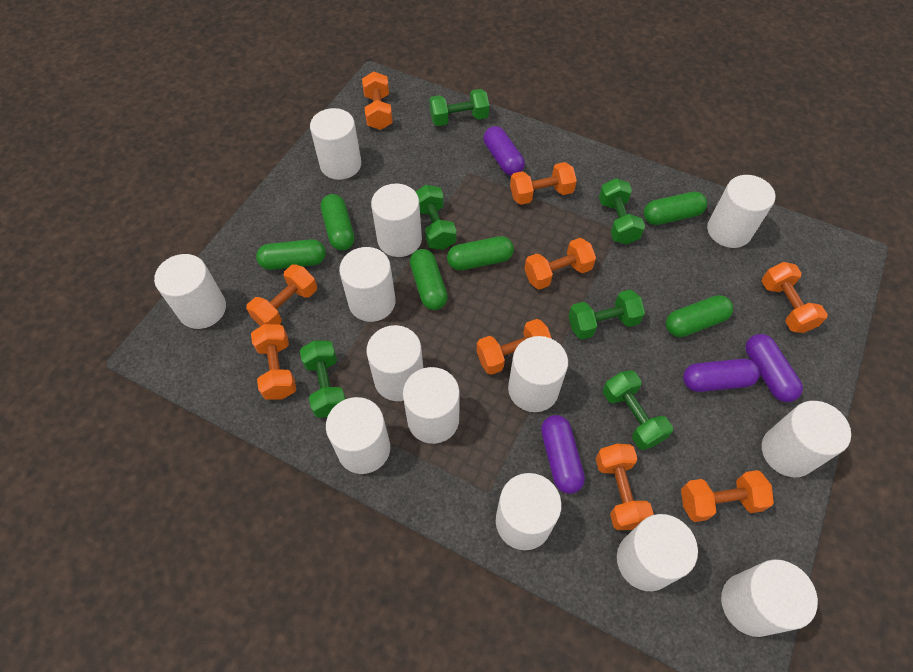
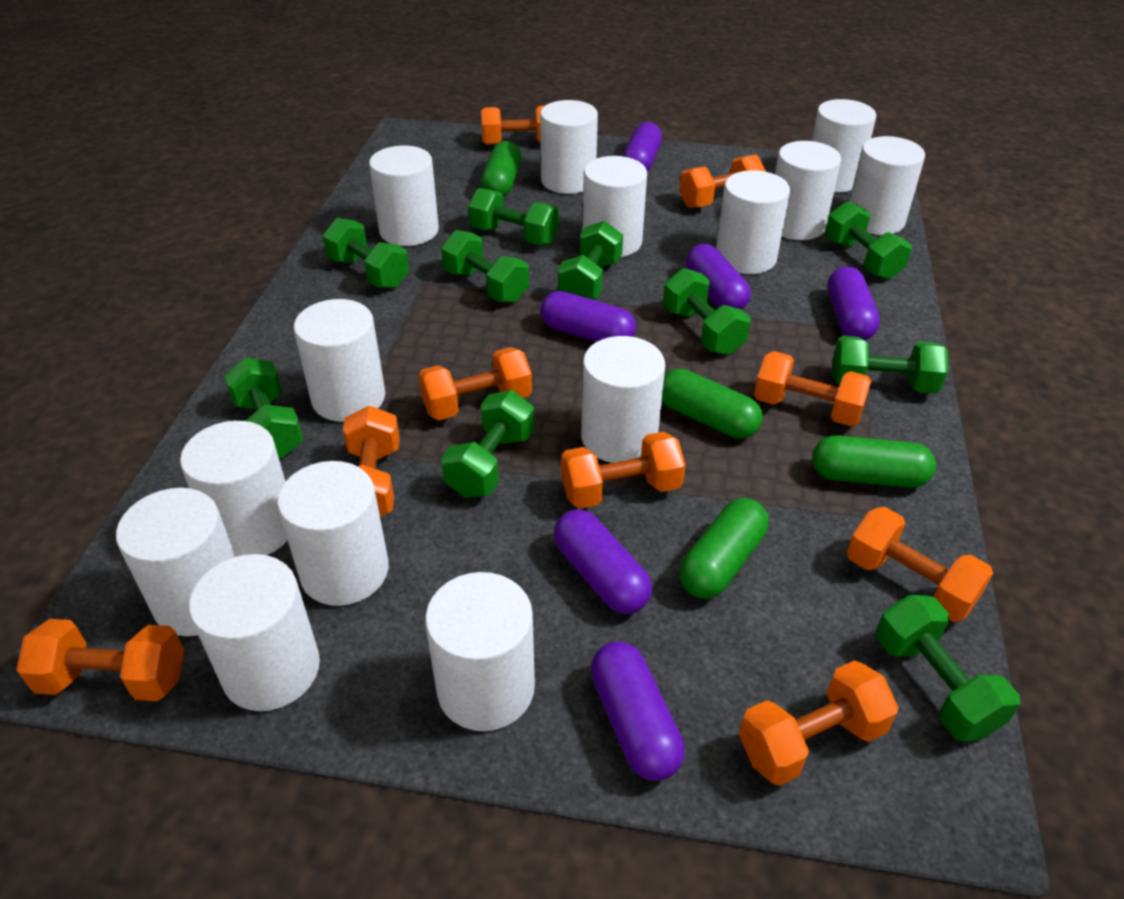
green capsule: 6 -> 4
green dumbbell: 6 -> 10
purple capsule: 4 -> 6
white cylinder: 13 -> 14

